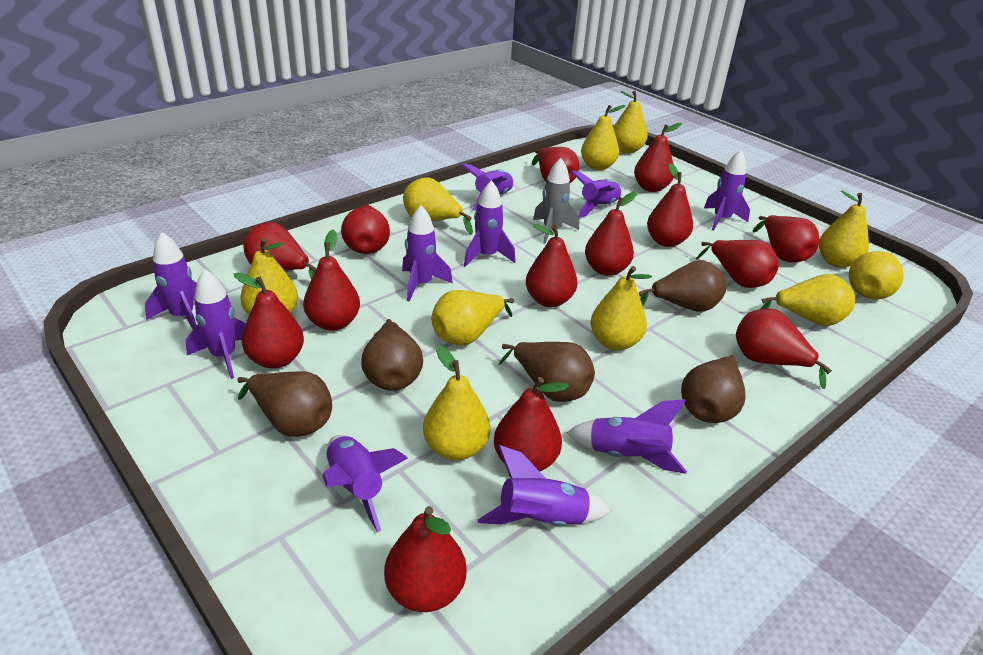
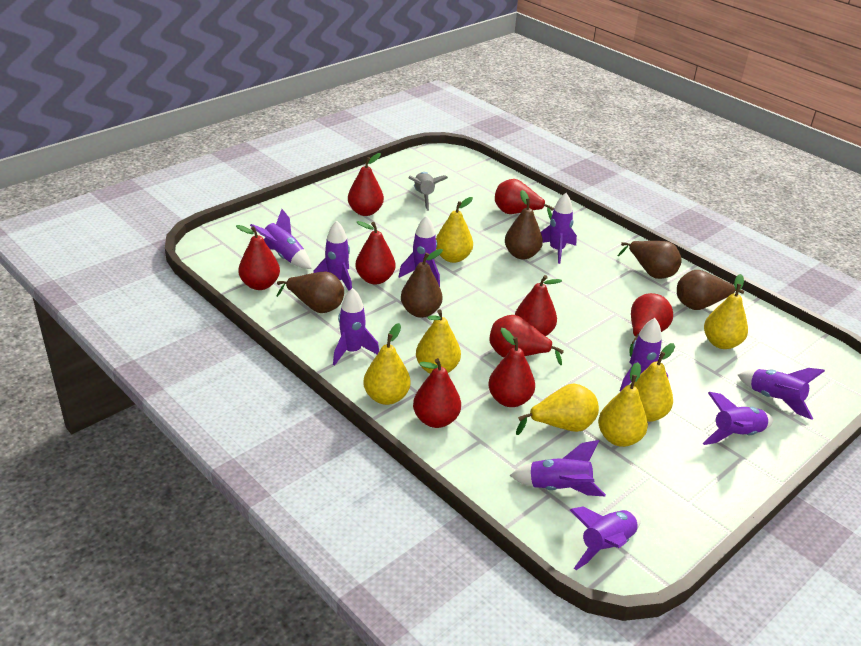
red pear: 14 -> 9
yellow pear: 10 -> 7

